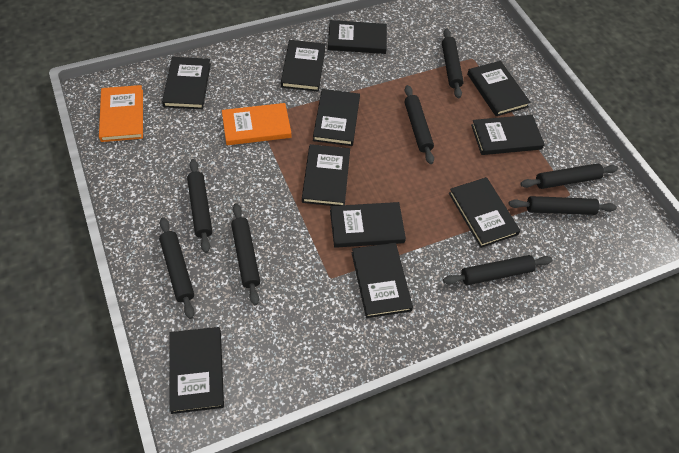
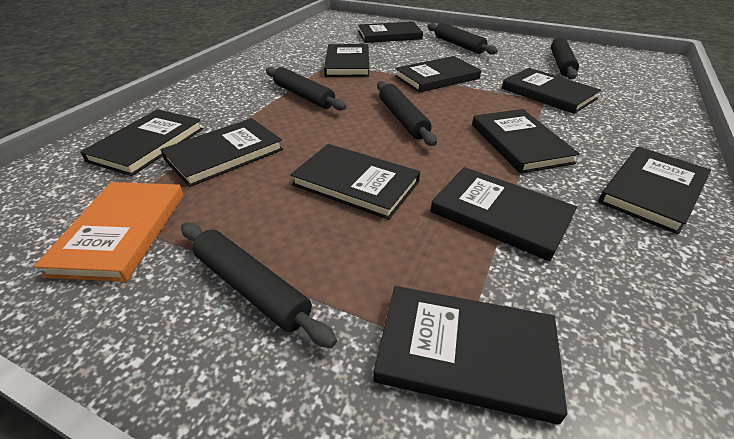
black rolling pin: 8 -> 5
orange book: 2 -> 1

